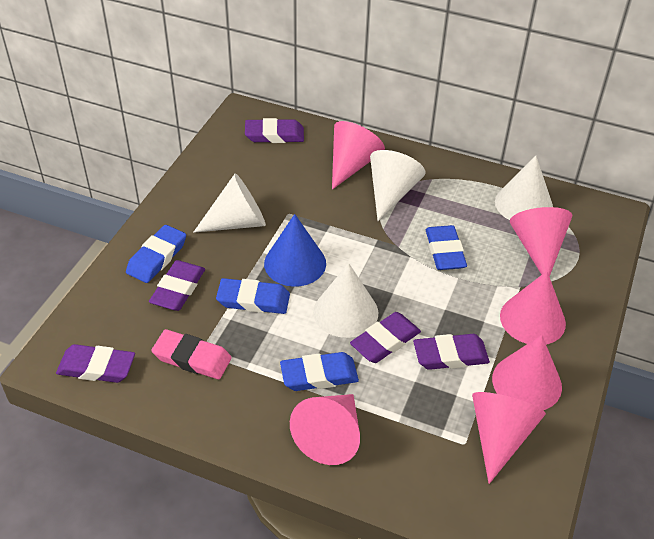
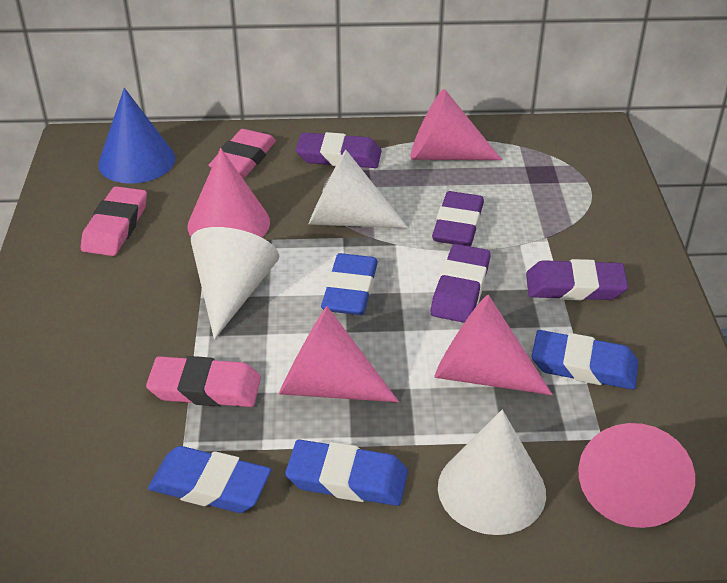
pink cone: 6 -> 5
pink eraser: 1 -> 3
purple eraser: 5 -> 4
white cone: 4 -> 3

